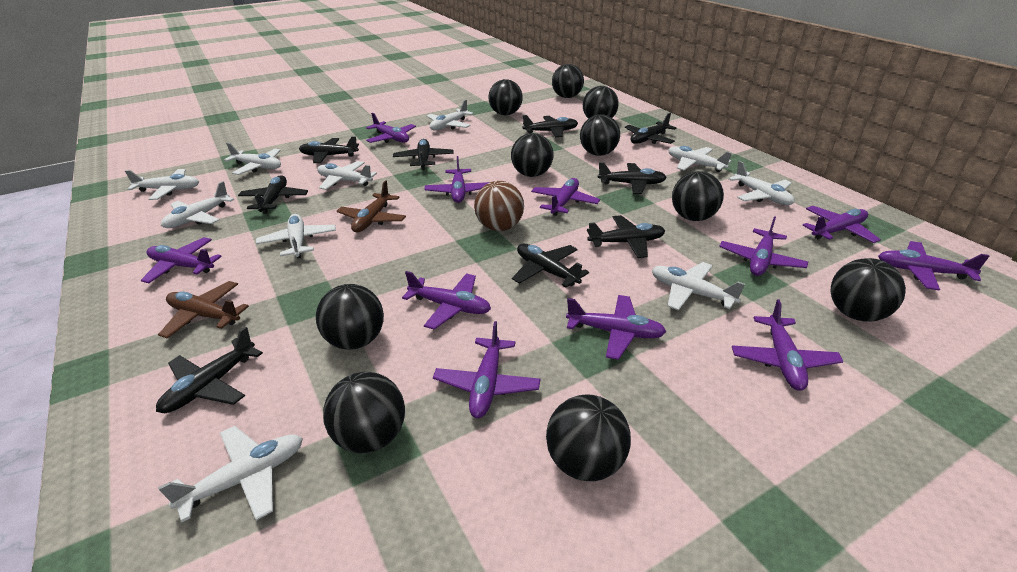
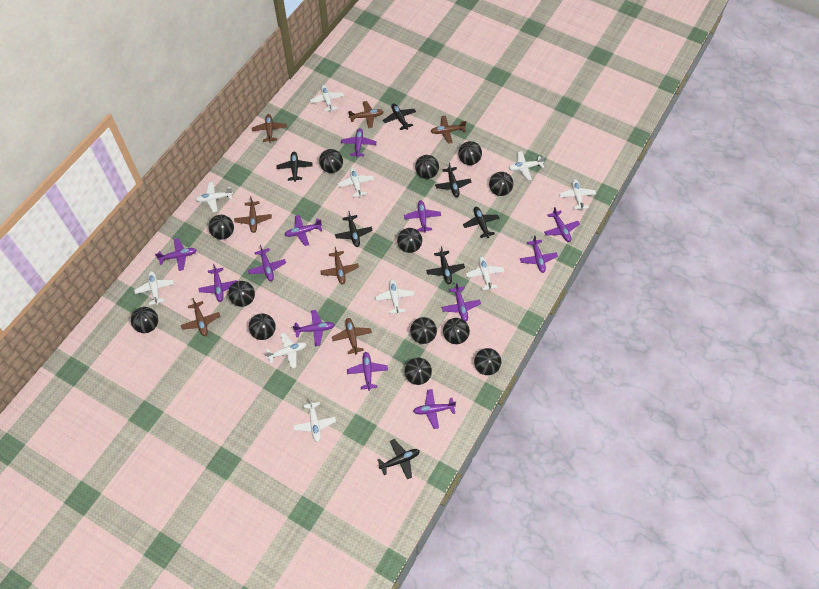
black ball: 10 -> 13
black plane: 9 -> 7
brown ball: 1 -> 0
brown plane: 2 -> 7
purple plane: 11 -> 12

